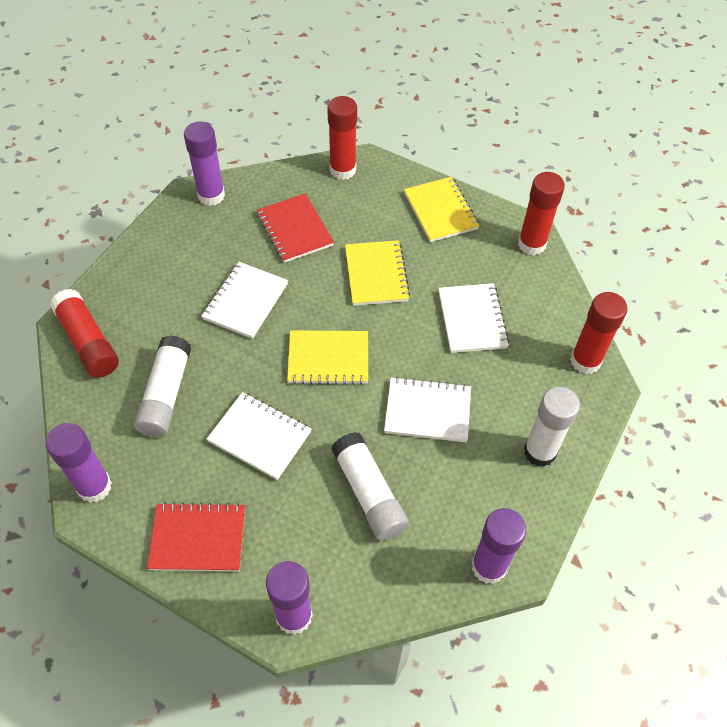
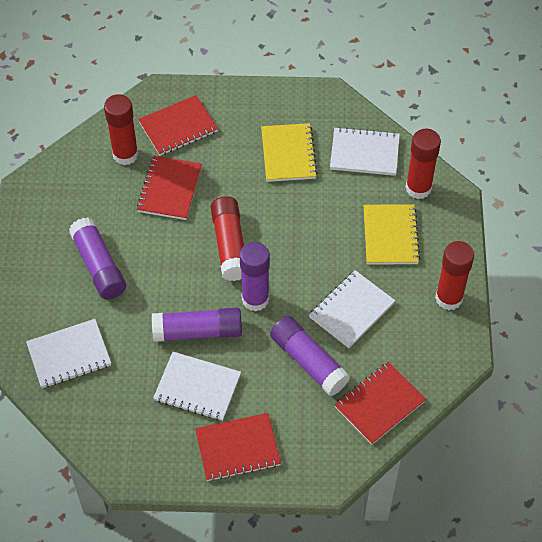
red notebook: 2 -> 4
white glue stick: 3 -> 0
yellow notebook: 3 -> 2

